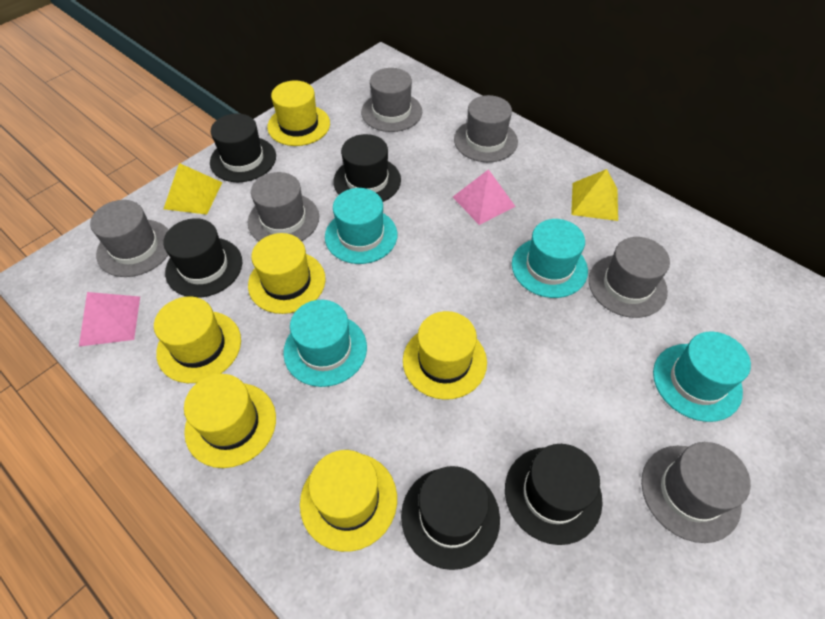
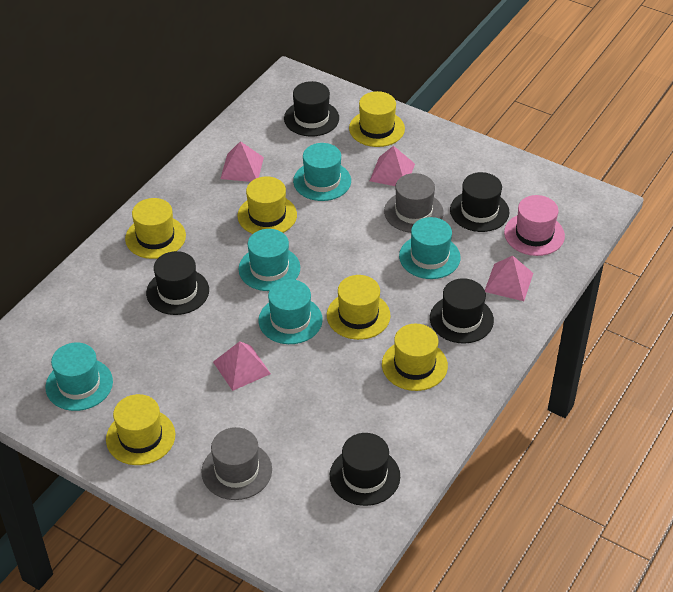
grey hat: 6 -> 2
pink hat: 0 -> 1
pink pyramid: 2 -> 4
turquoise hat: 4 -> 5
yellow pyramid: 2 -> 0

